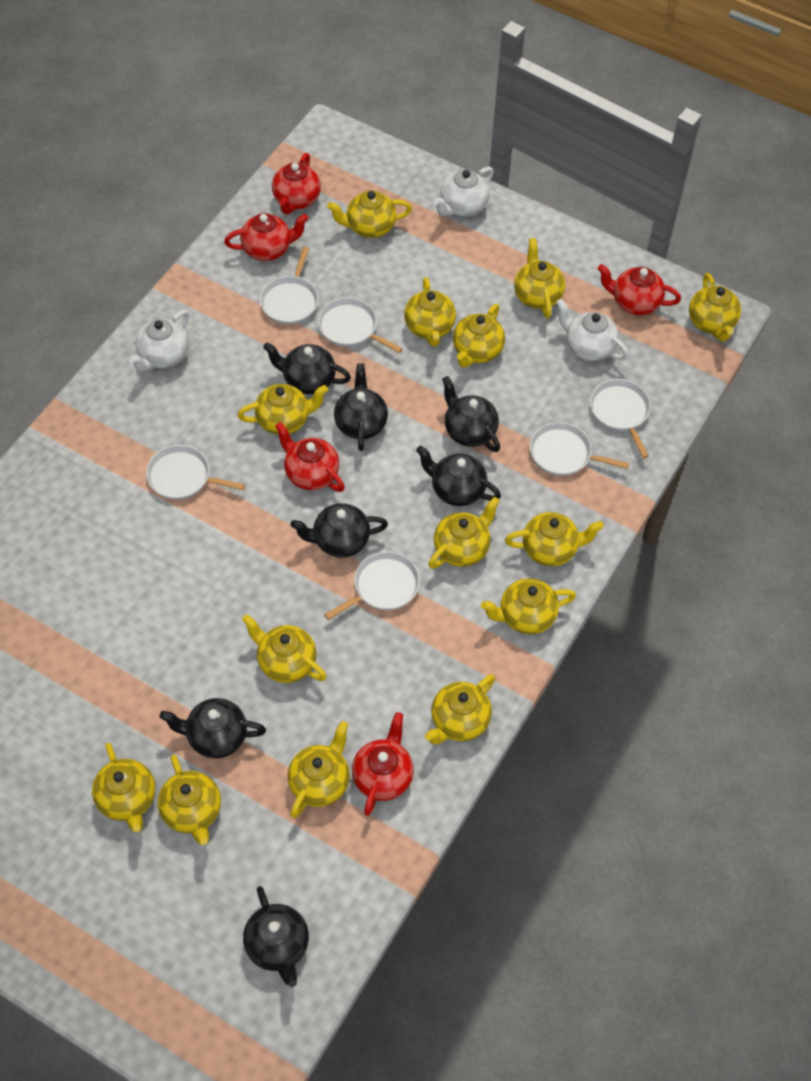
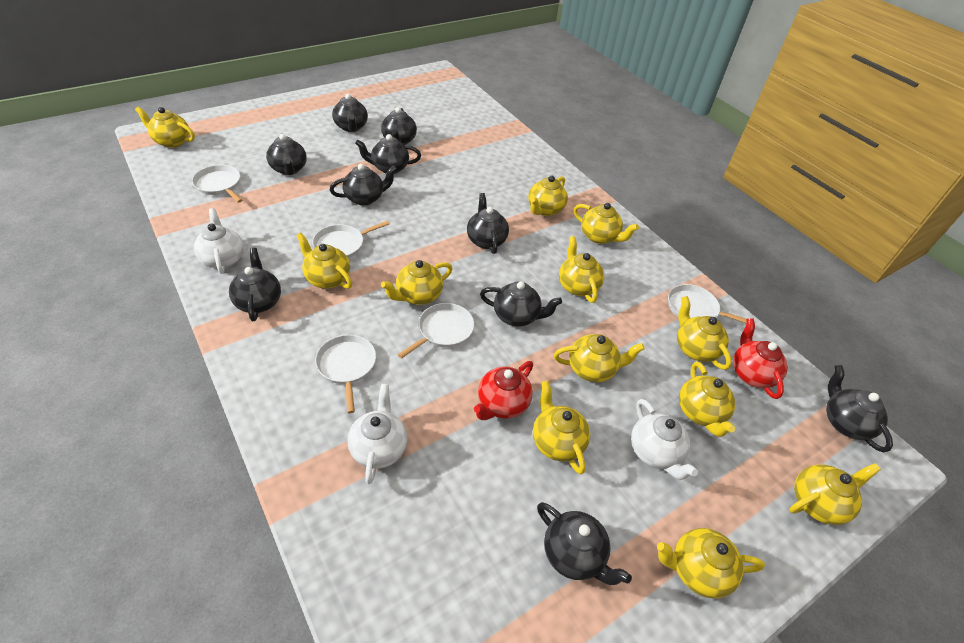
black teapot: 7 -> 10
red teapot: 5 -> 2
white pan: 6 -> 5
yellow teapot: 14 -> 12

